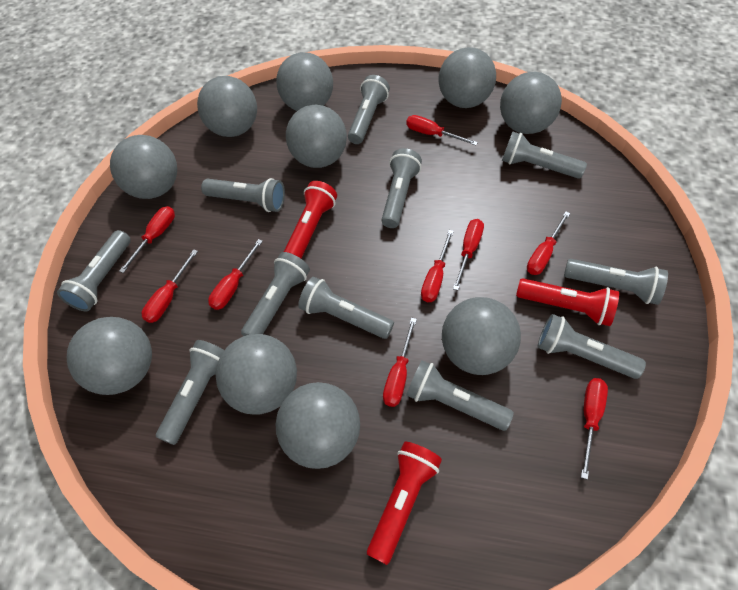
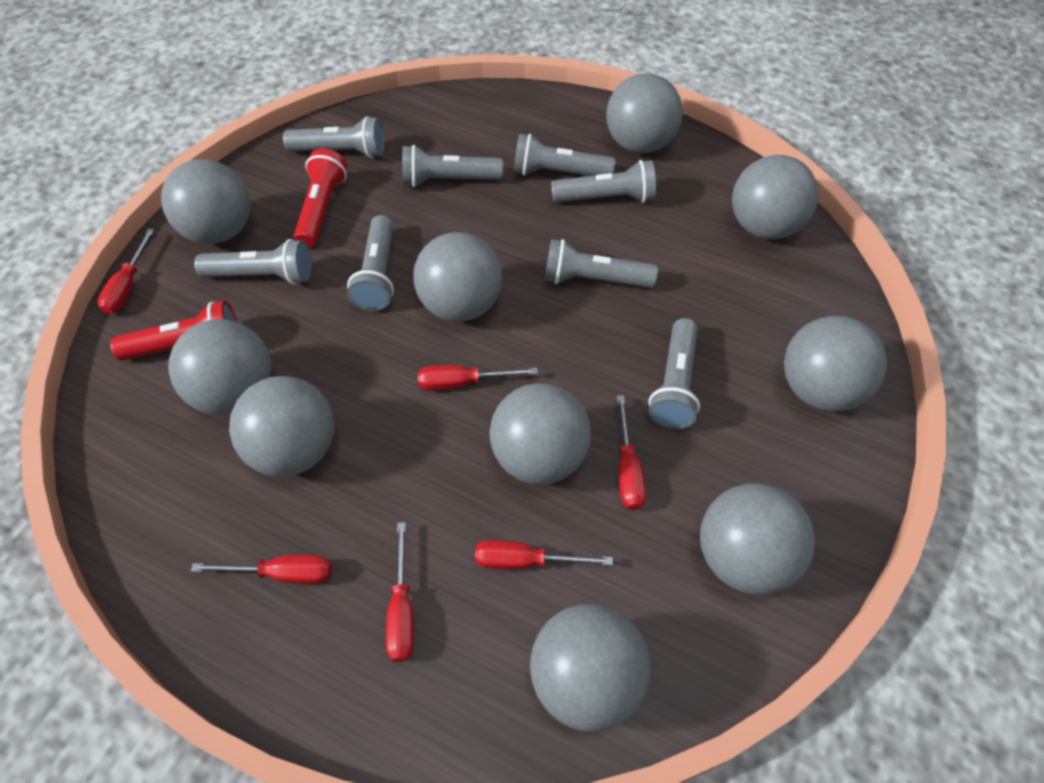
grey flashlight: 11 -> 8
red flashlight: 3 -> 2
red screwdriver: 9 -> 6

